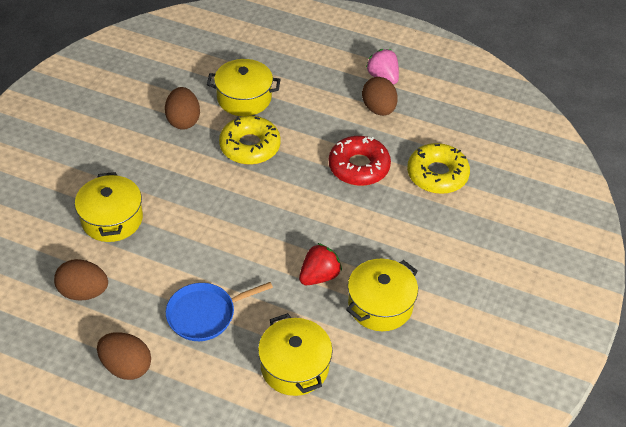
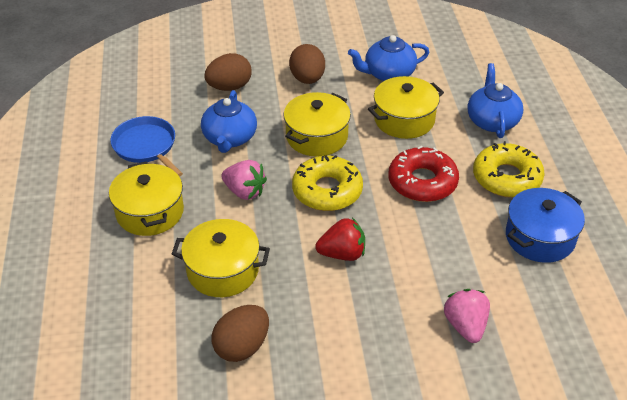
blue pot: 0 -> 1
blue teapot: 0 -> 3
brown egg: 4 -> 3
pink strawberry: 1 -> 2

